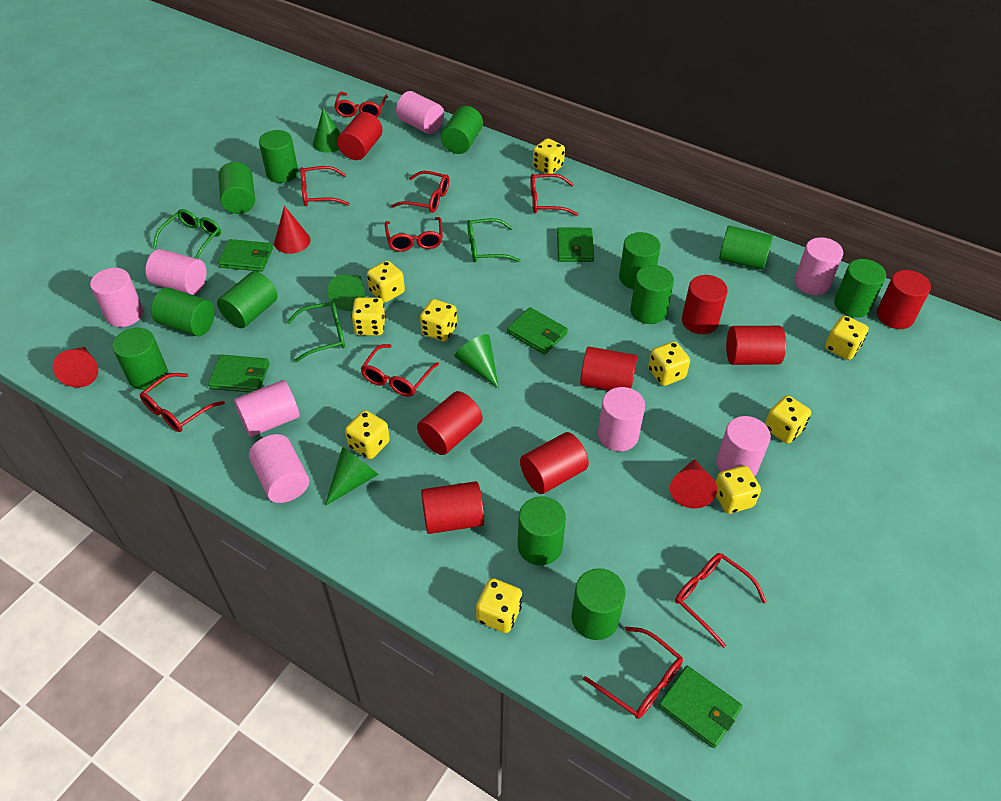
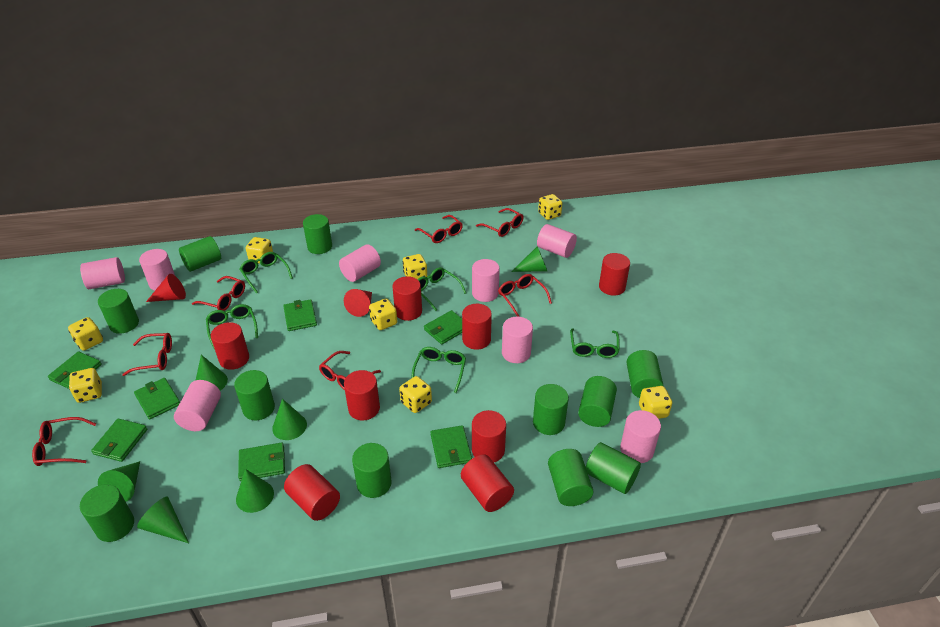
green cone: 4 -> 6
green cylinder: 12 -> 11
green glasses: 3 -> 5
green wallet: 5 -> 7
red cone: 3 -> 2
red glasses: 9 -> 7
yellow dice: 10 -> 8

